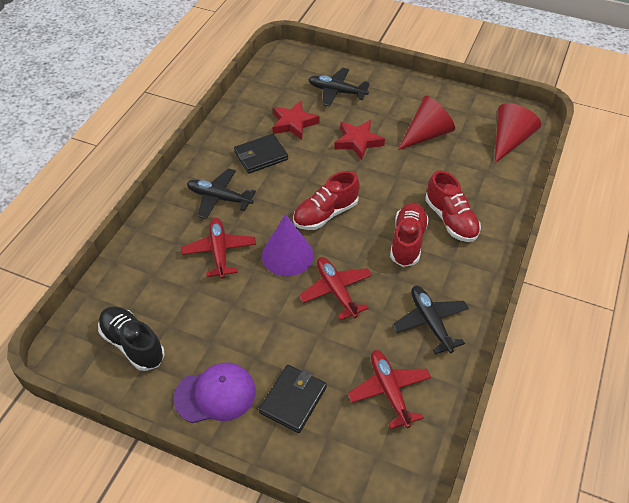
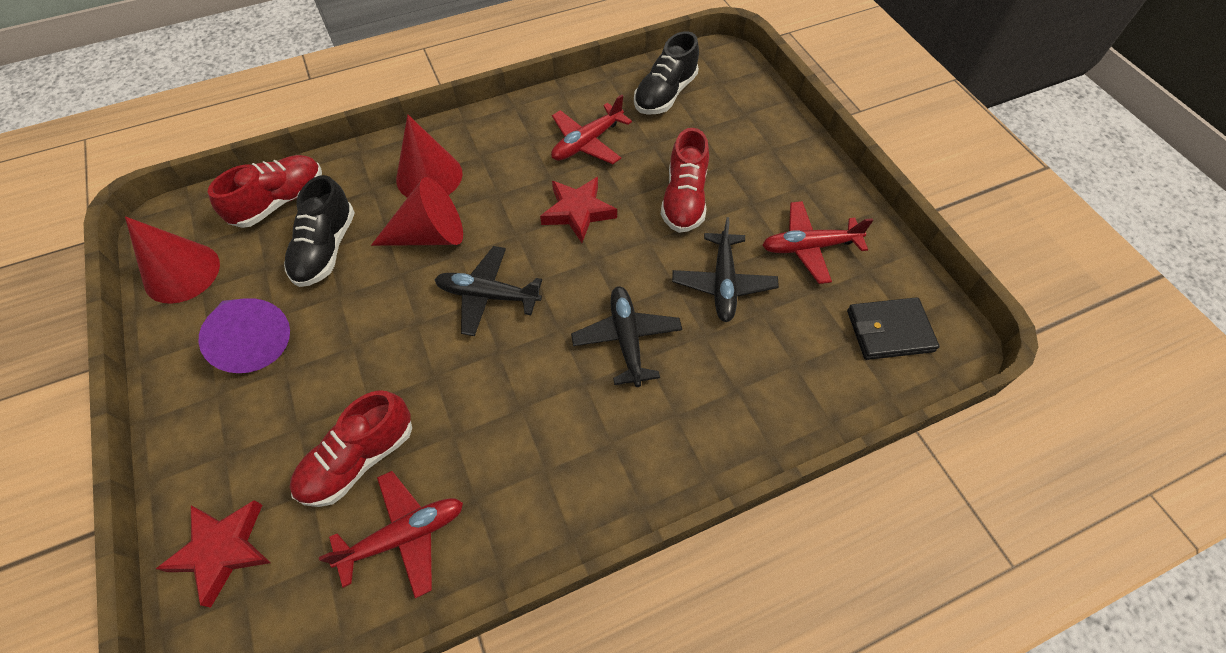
black shoe: 1 -> 2
black wallet: 2 -> 1
purple cap: 1 -> 0
red cone: 2 -> 3

